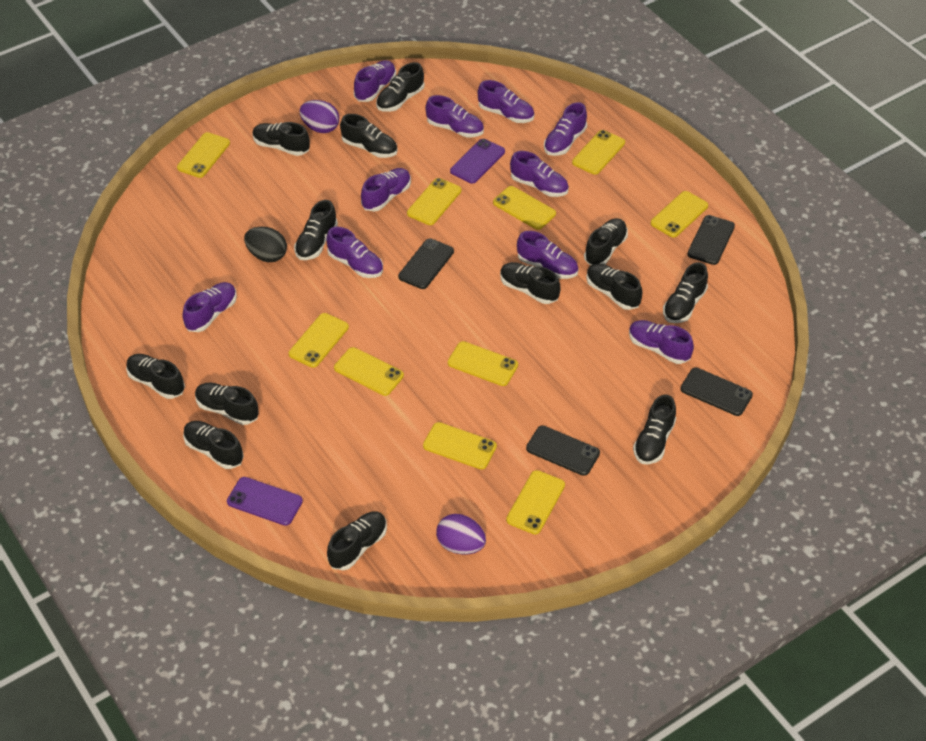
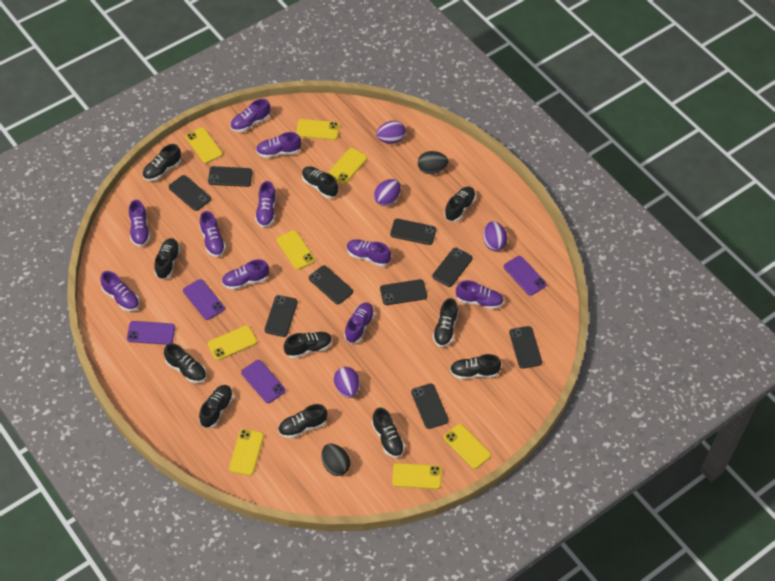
black egg: 1 -> 2
black phone: 4 -> 9
black shoe: 13 -> 11
purple egg: 2 -> 4
purple phone: 2 -> 4
yellow phone: 10 -> 8

